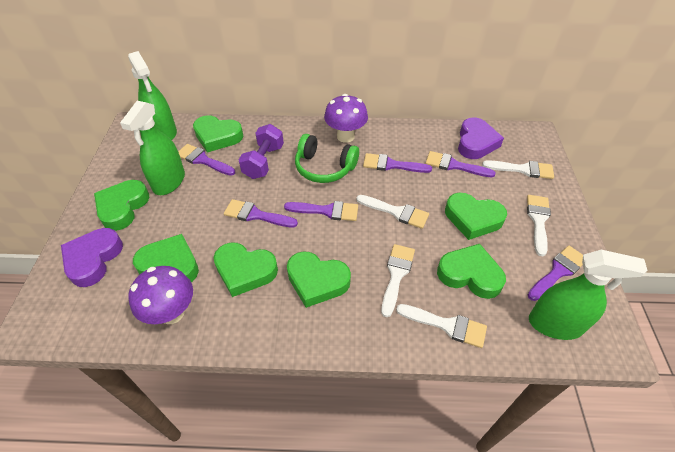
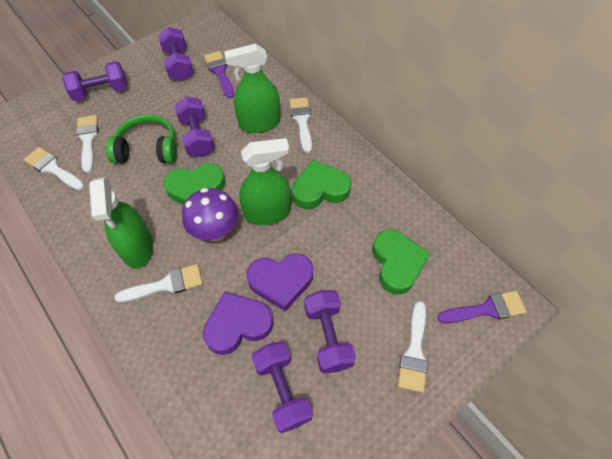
green heart: 7 -> 3
purple brush: 6 -> 2
purple dumbbell: 1 -> 5
purple mushroom: 2 -> 1

